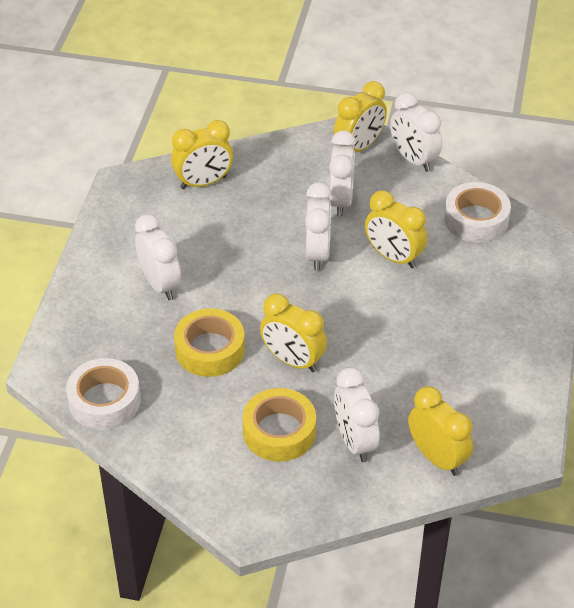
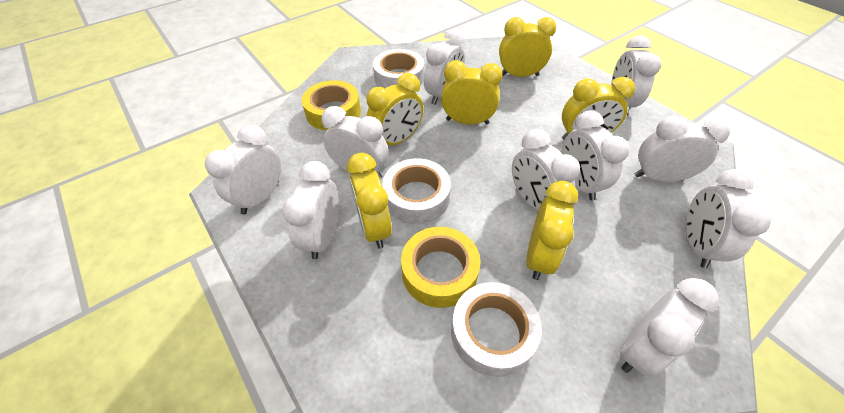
white clock: 5 -> 10
white tape: 2 -> 3
yellow clock: 5 -> 6

